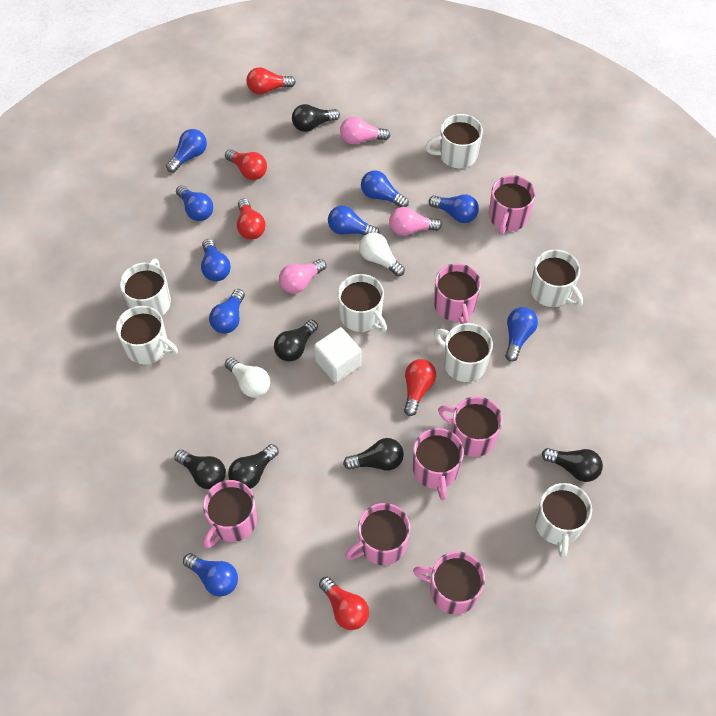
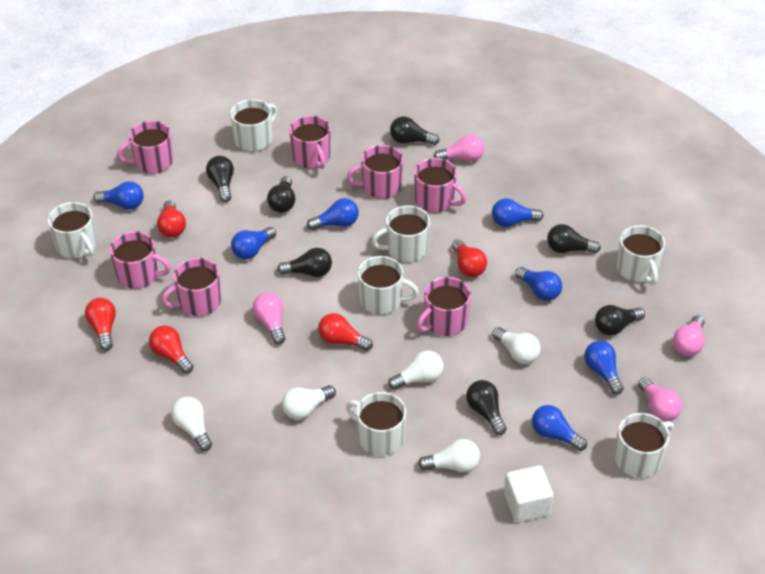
black light bulb: 6 -> 7
blue light bulb: 9 -> 7
pink light bulb: 3 -> 4
white light bulb: 2 -> 5

